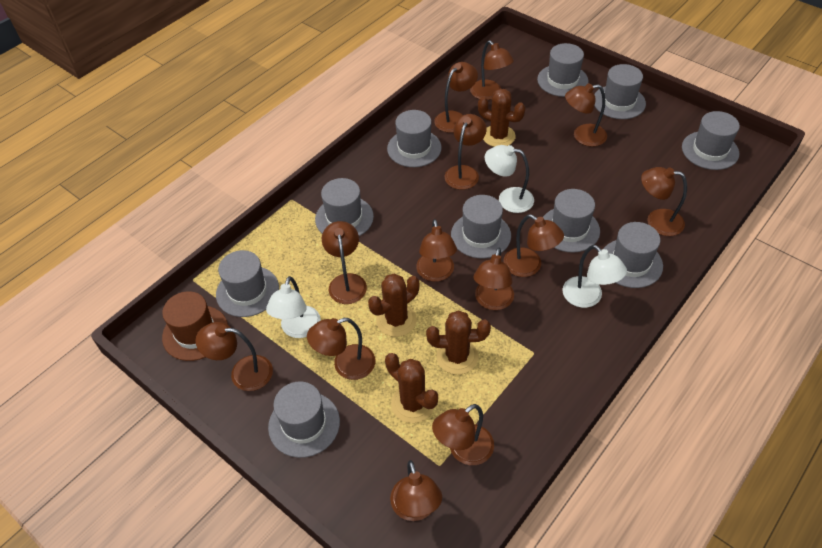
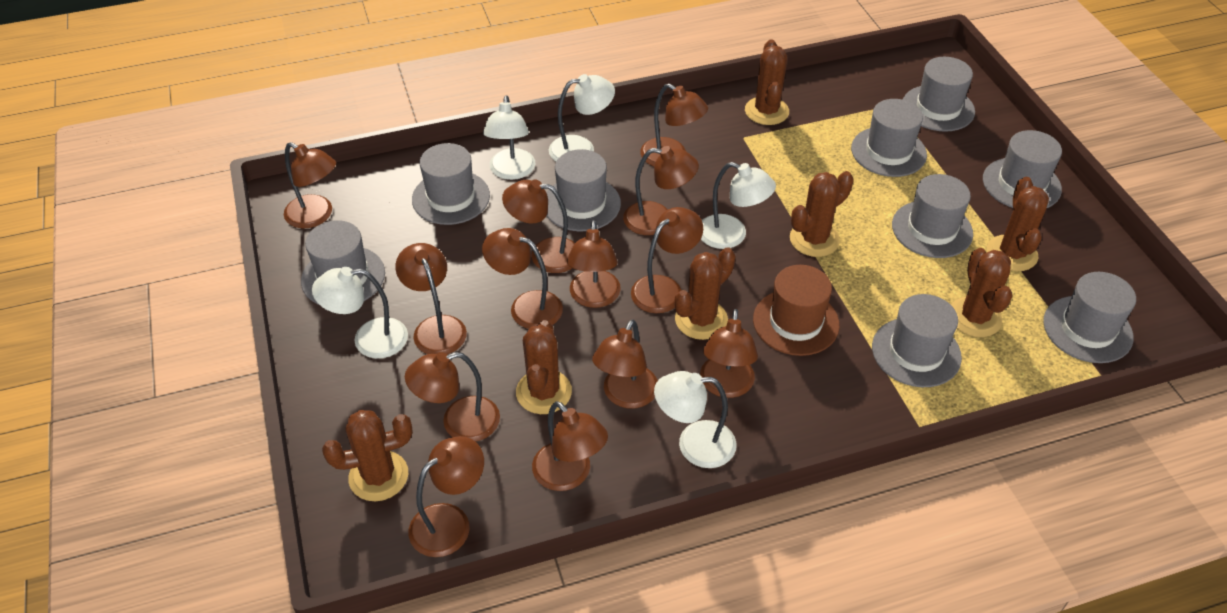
brown cactus: 4 -> 7
grey hat: 10 -> 9
white lamp: 3 -> 5

